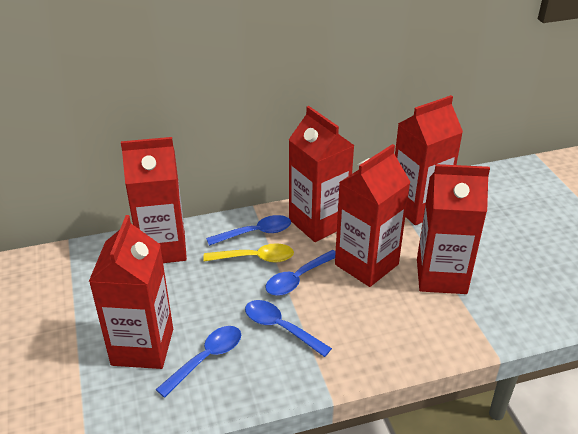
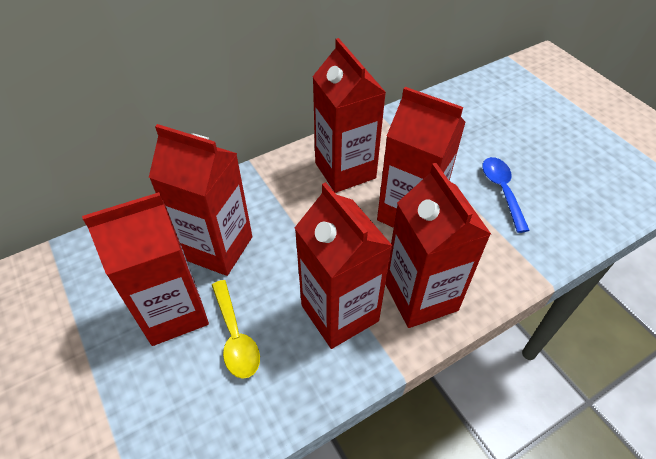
blue spoon: 4 -> 1

